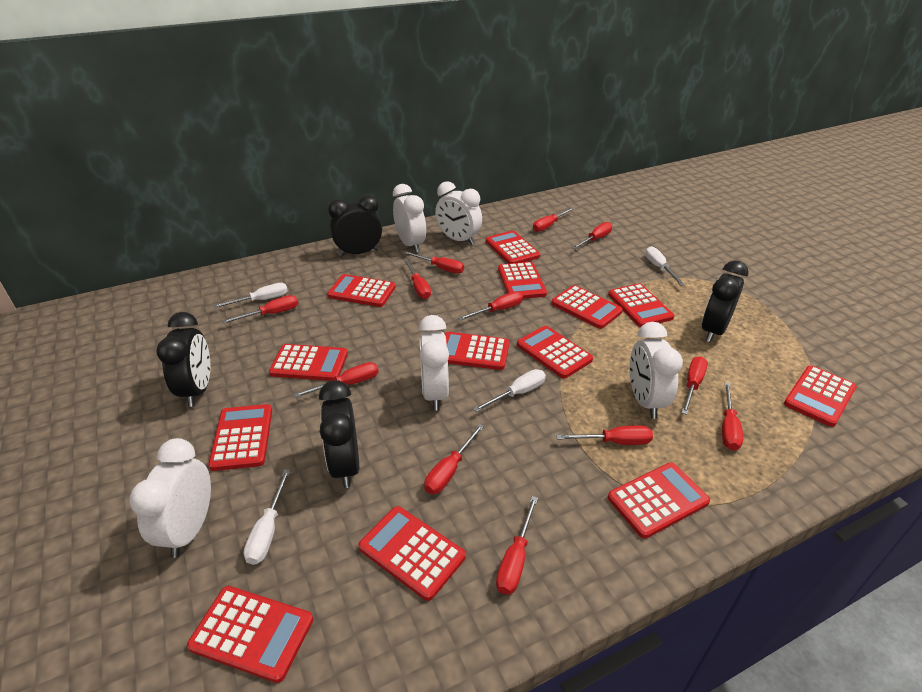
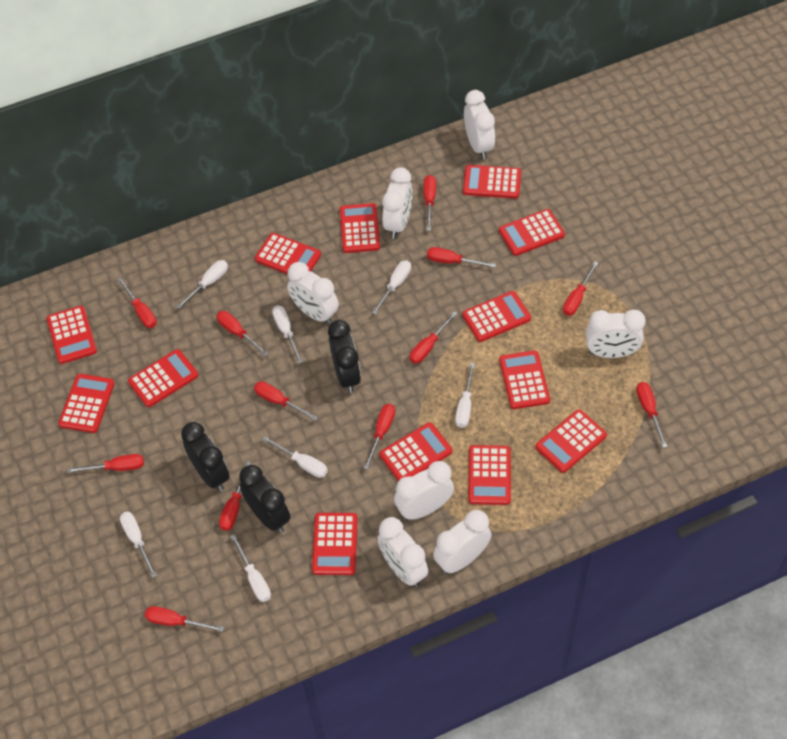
black clock: 4 -> 3
white clock: 5 -> 7
white screwdriver: 4 -> 7

